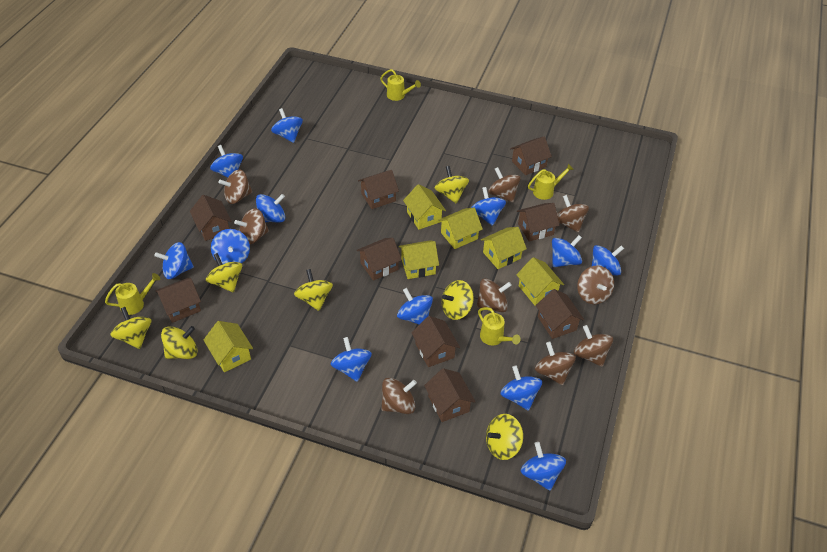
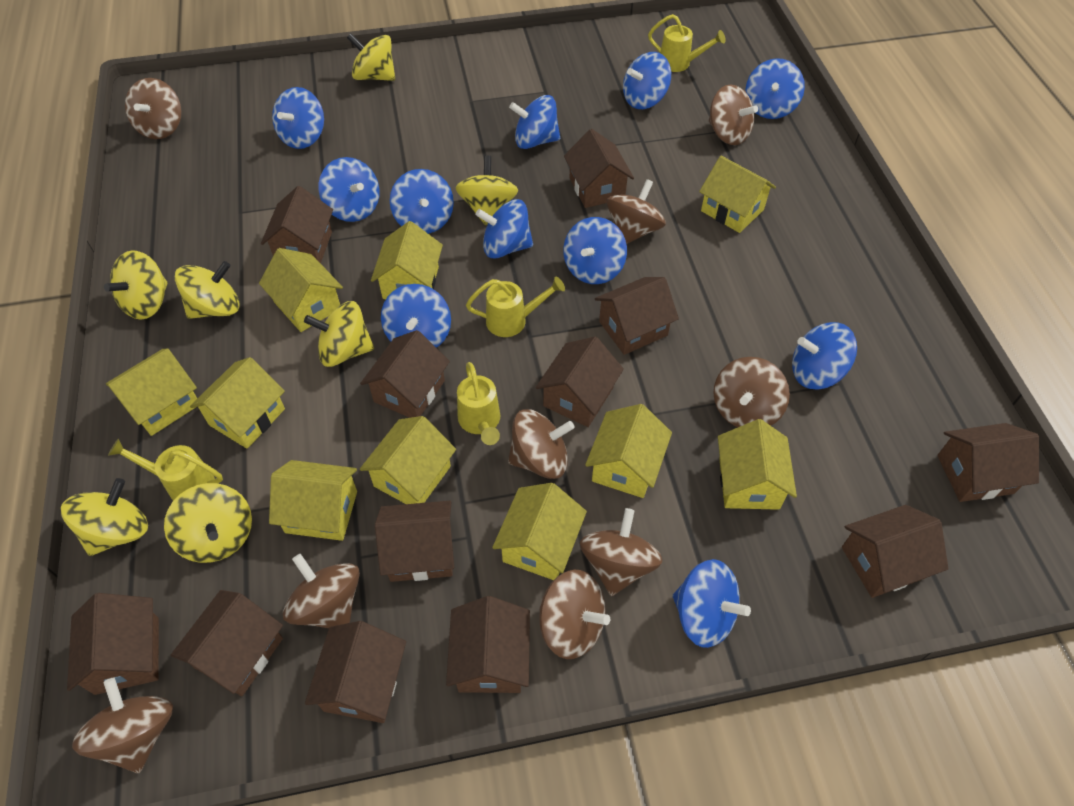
blue spinning top: 12 -> 11
brown house: 9 -> 12
yellow house: 6 -> 10

